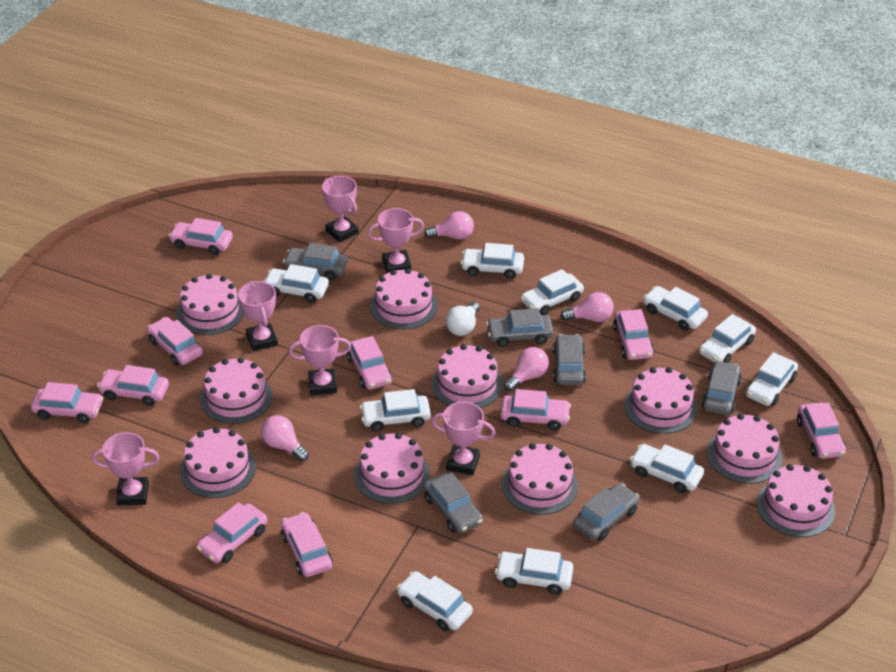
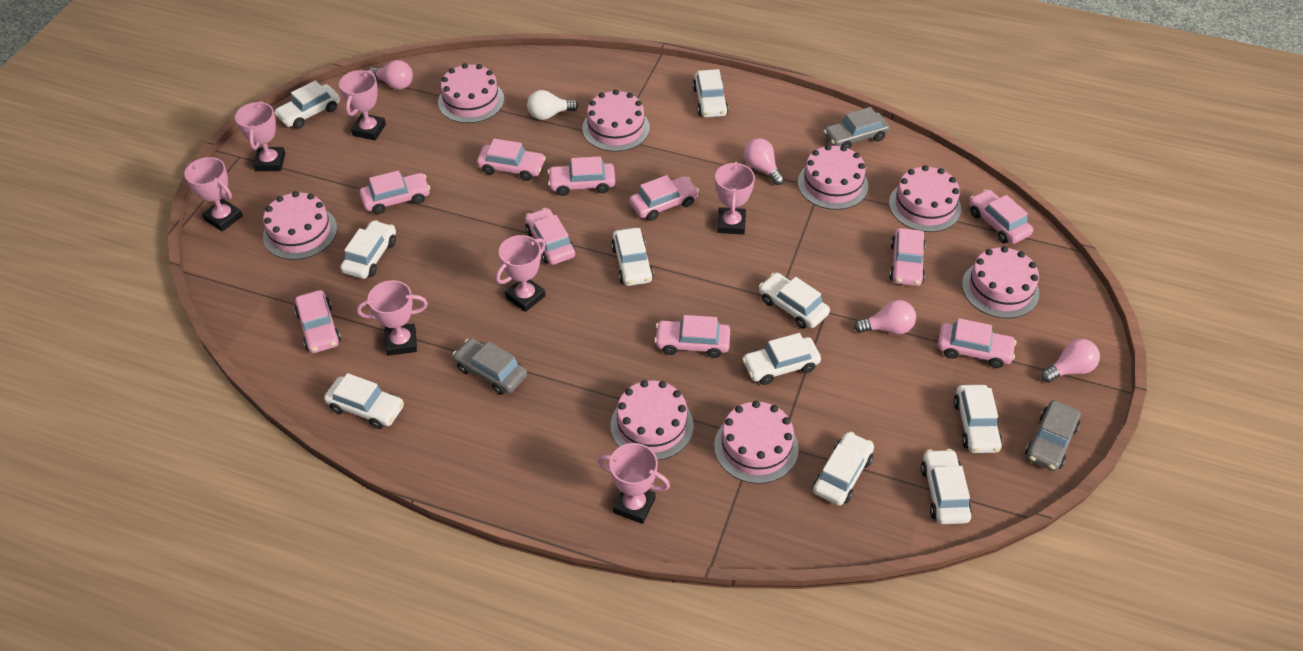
grey car: 6 -> 3
pink cake: 10 -> 8
pink trophy: 6 -> 7

